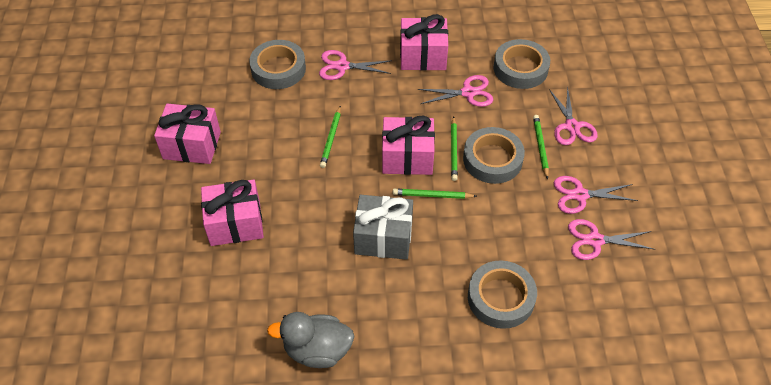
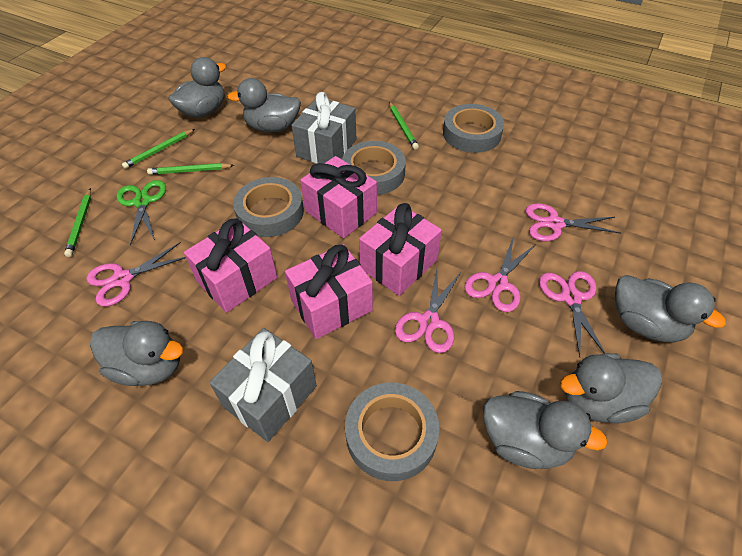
green scissors: 0 -> 1
grey duck: 1 -> 6
grey gift: 1 -> 2

